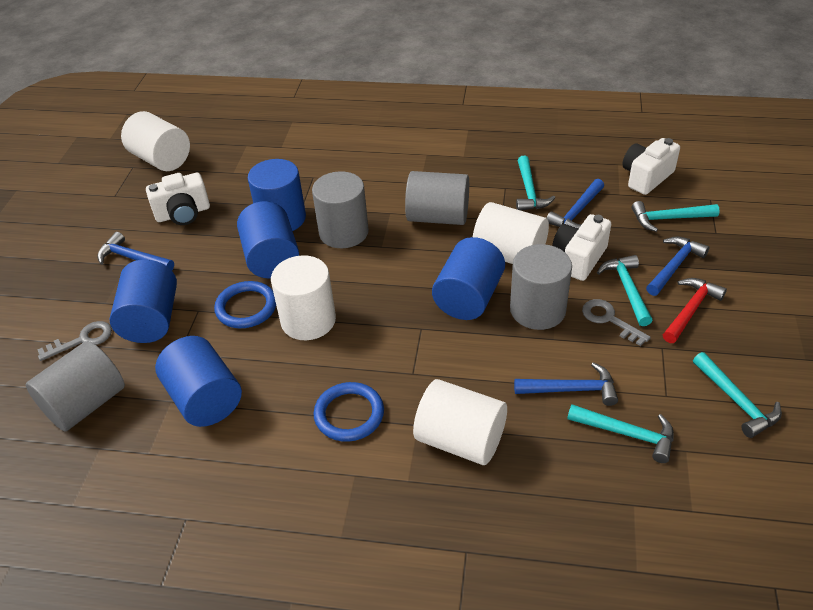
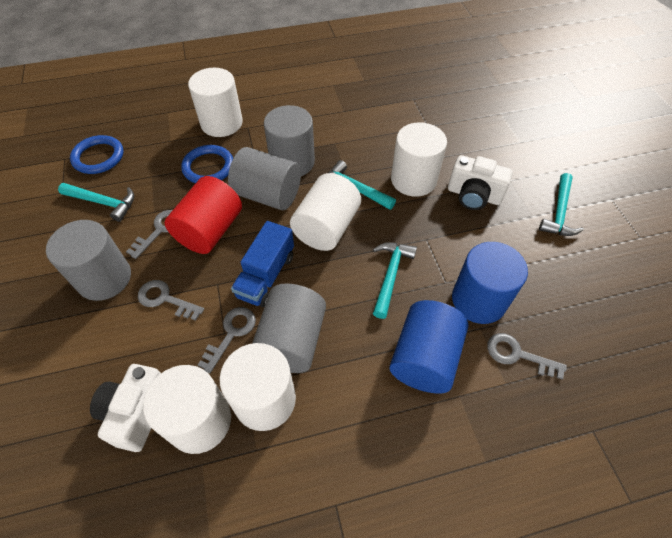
blue cylinder: 5 -> 2
blue hammer: 4 -> 0
blue truck: 0 -> 1
grey key: 2 -> 4
red cylinder: 0 -> 1
red hammer: 1 -> 0
turquoise hammer: 5 -> 4
white camera: 3 -> 2
white cylinder: 4 -> 5

